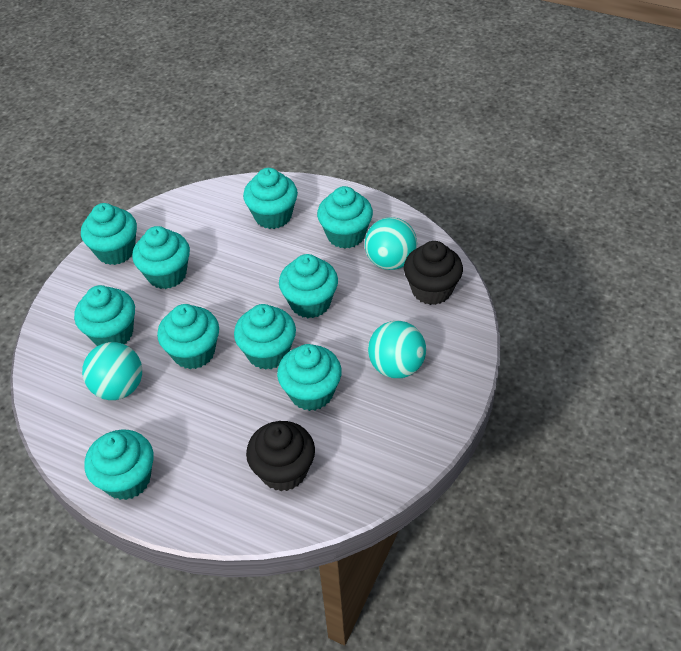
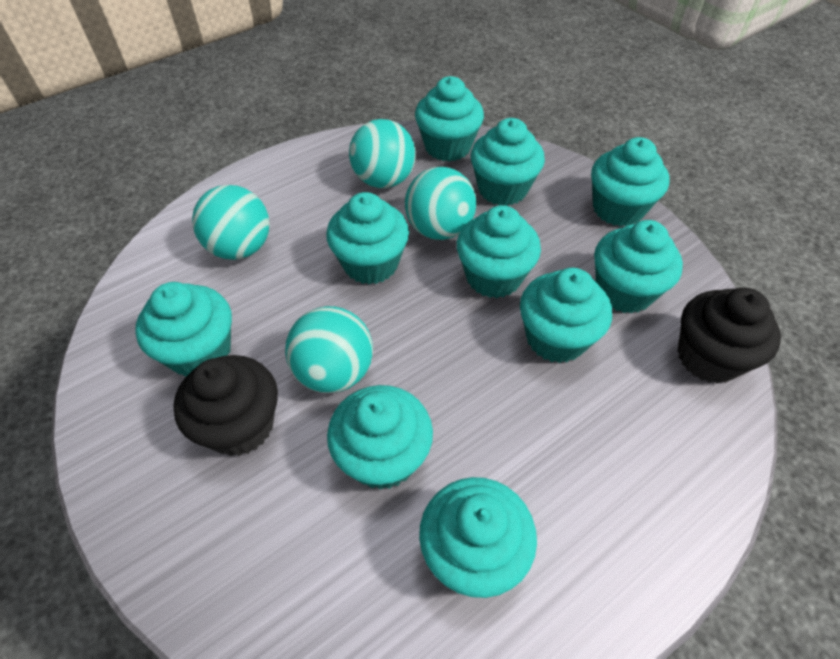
turquoise ball: 3 -> 4

